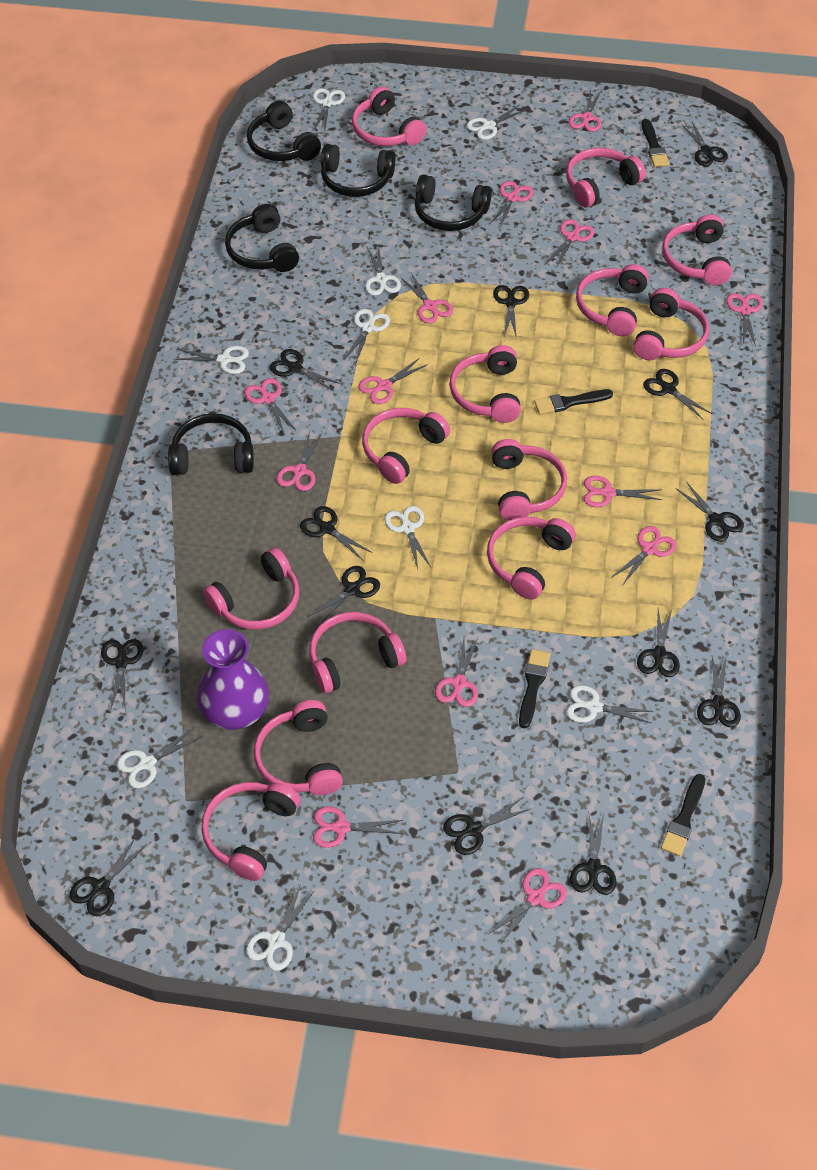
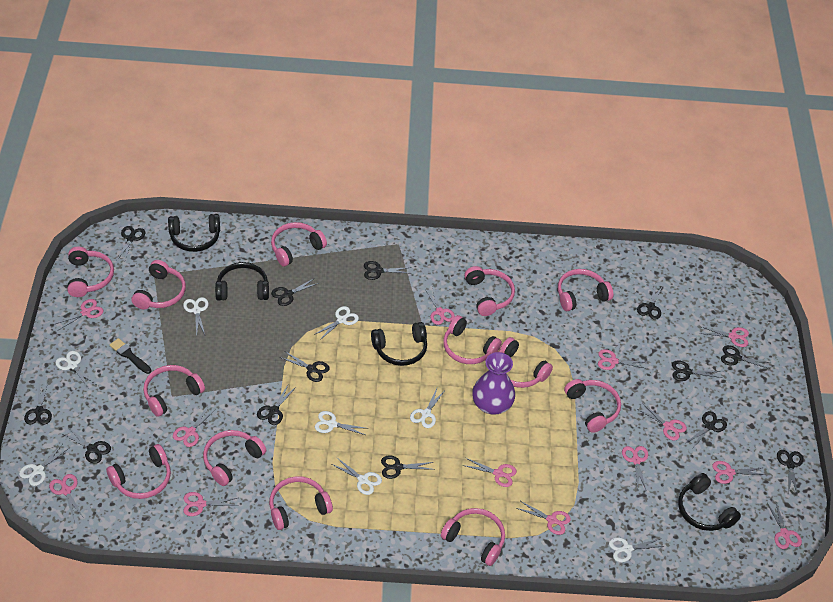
black brush: 4 -> 1
black headphones: 5 -> 4
white scissors: 9 -> 8

